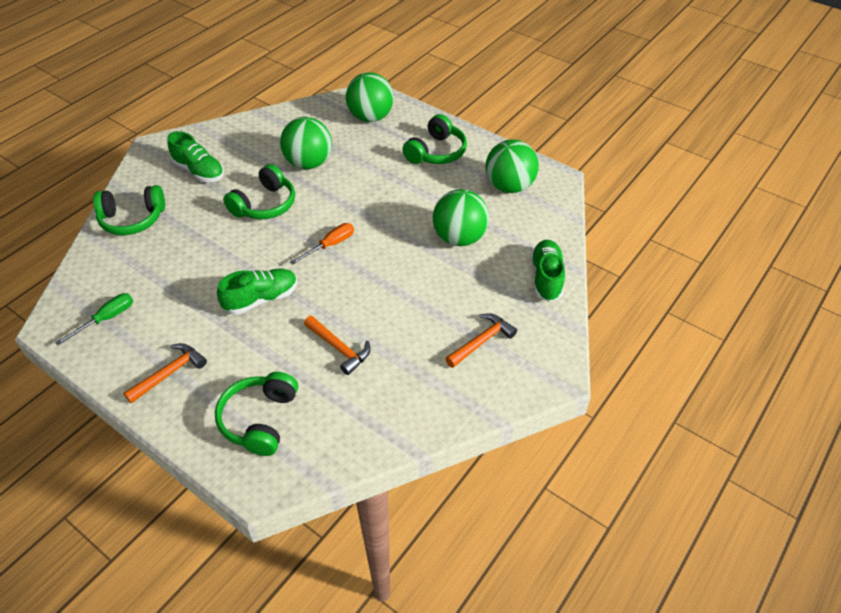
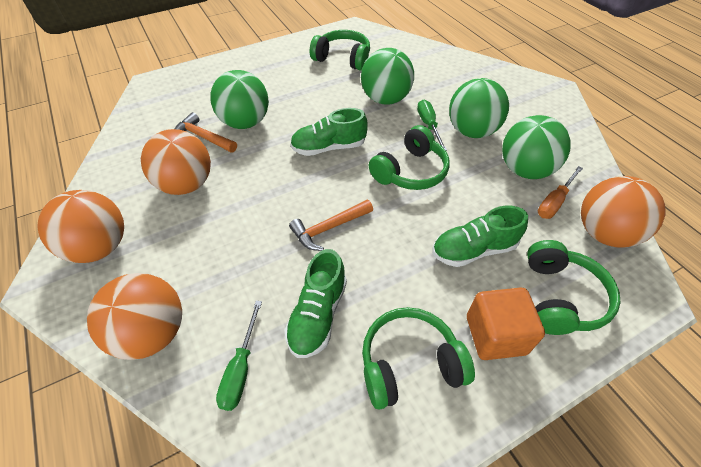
green screwdriver: 1 -> 2
orange ball: 0 -> 4
orange cube: 0 -> 1
orange hammer: 3 -> 2

